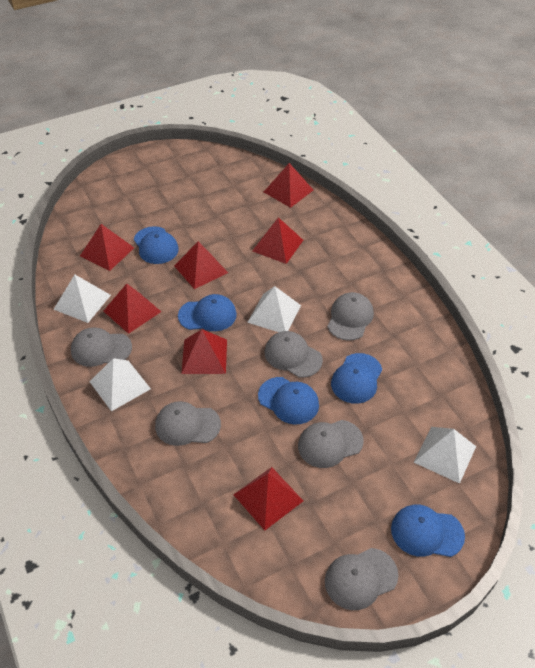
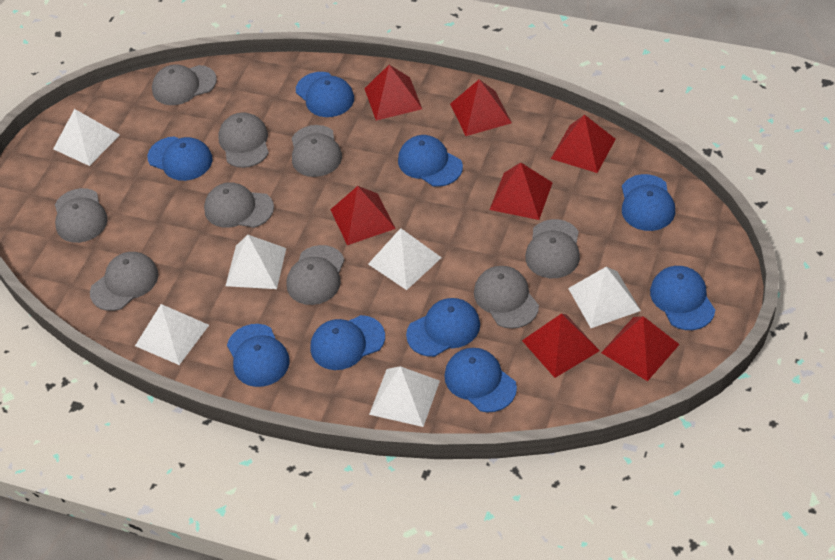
blue cap: 5 -> 9
grey cap: 6 -> 9
white pyramid: 4 -> 6

